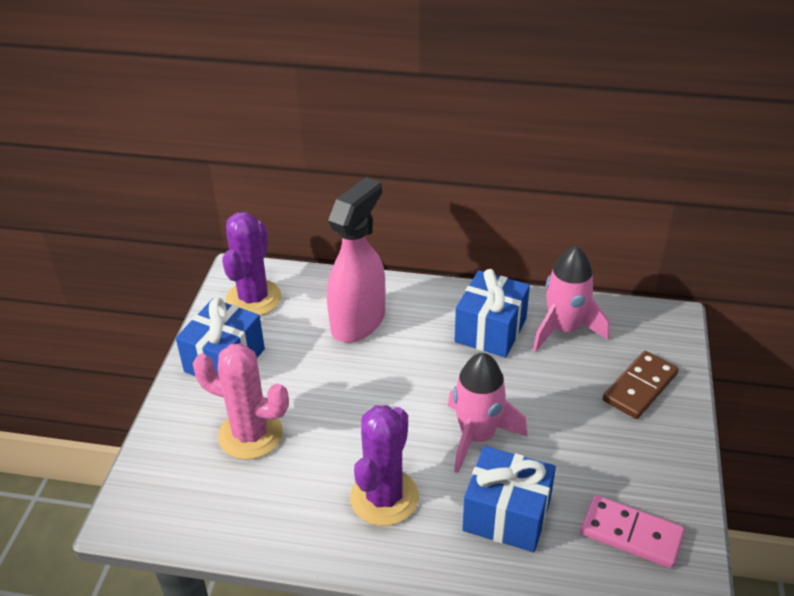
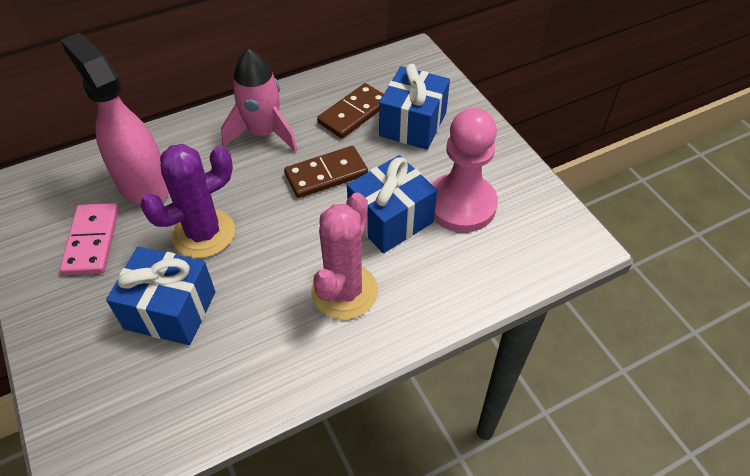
brown domino: 1 -> 2
pink pawn: 0 -> 1
pink rocket: 2 -> 1
purple cactus: 2 -> 1

